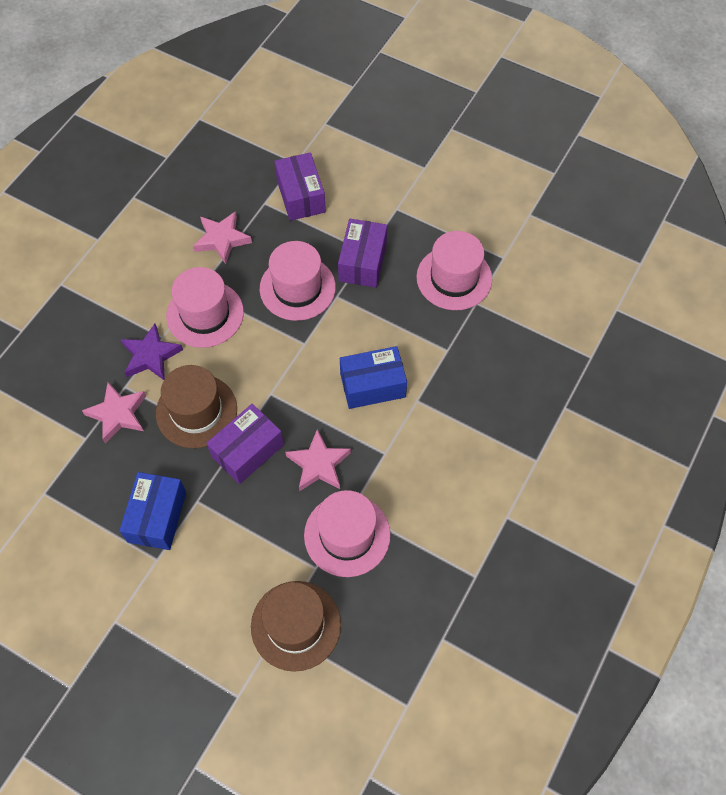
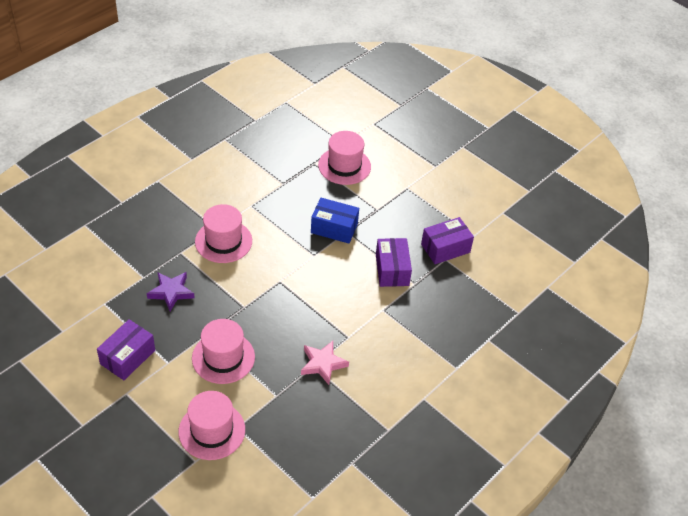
blue box: 2 -> 1
brown hat: 2 -> 0
pink star: 3 -> 1

